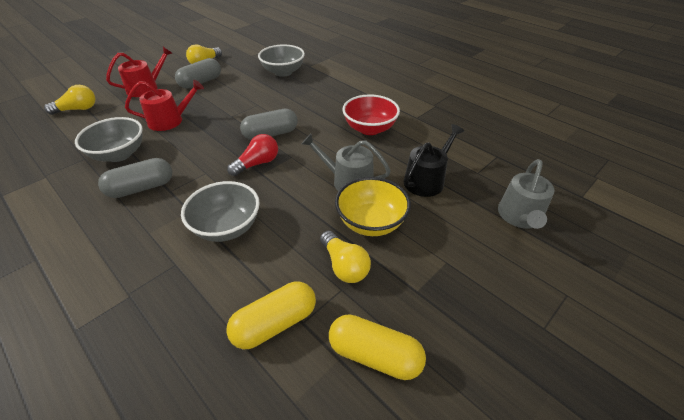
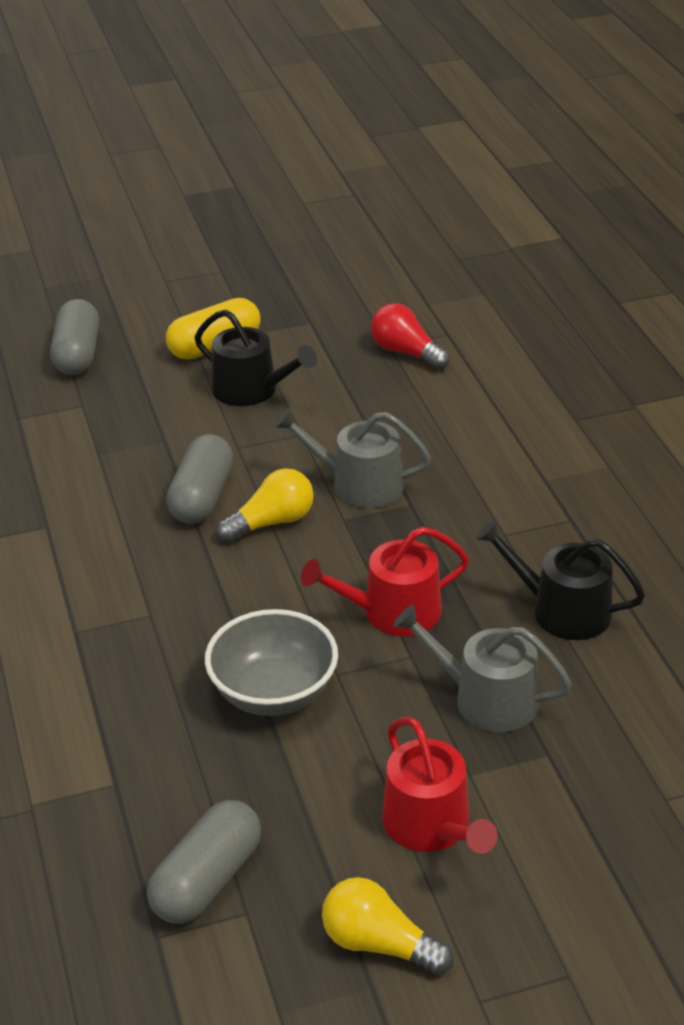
black watering can: 1 -> 2
grey bowl: 3 -> 1
red bowl: 1 -> 0
yellow bowl: 1 -> 0
yellow capsule: 2 -> 1
yellow light bulb: 3 -> 2

